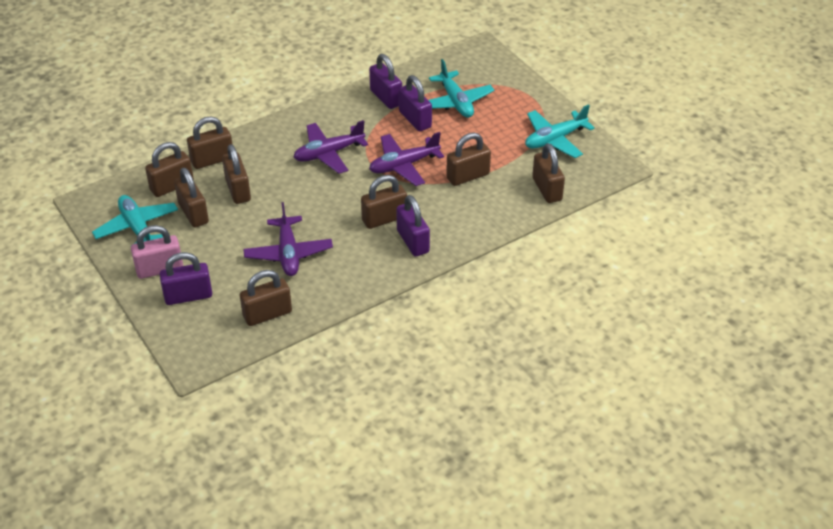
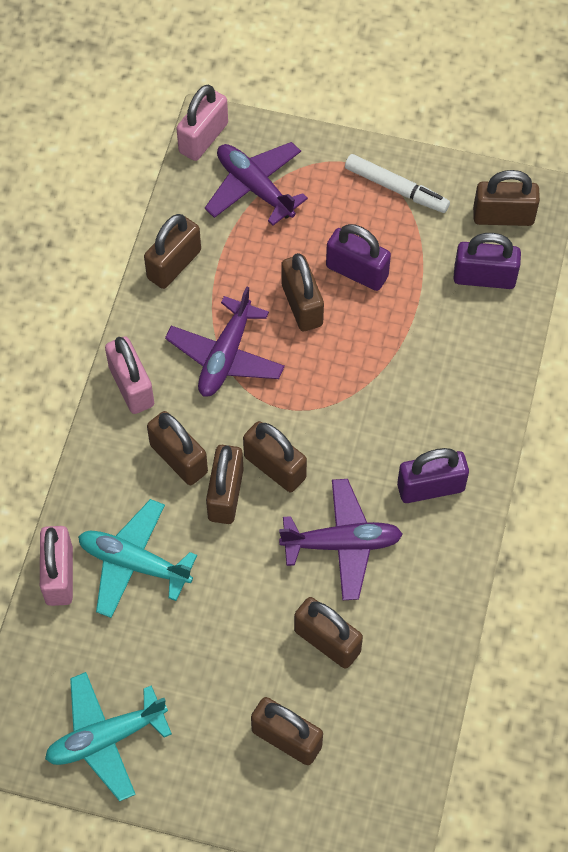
pink padlock: 1 -> 3
purple padlock: 4 -> 3
turquoise plane: 3 -> 2
white marker: 0 -> 1

